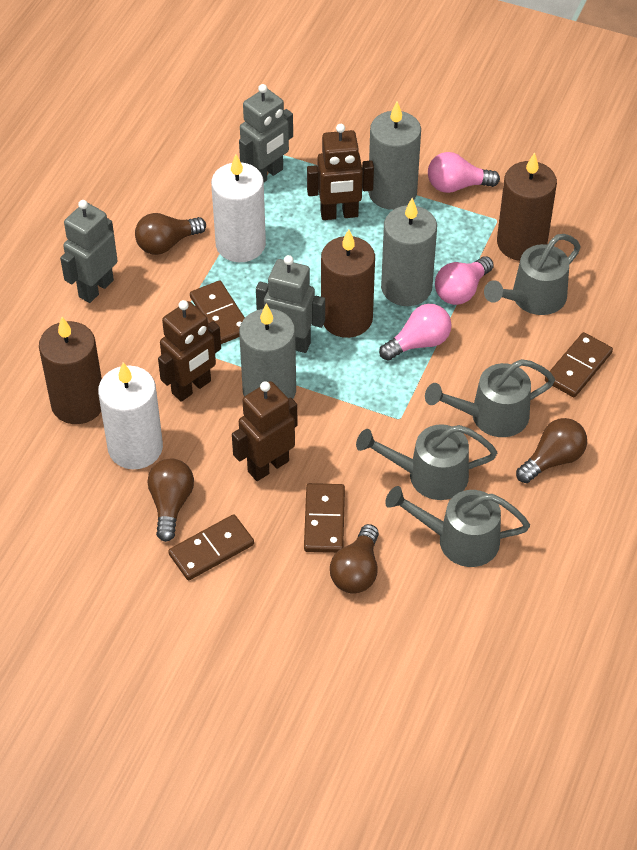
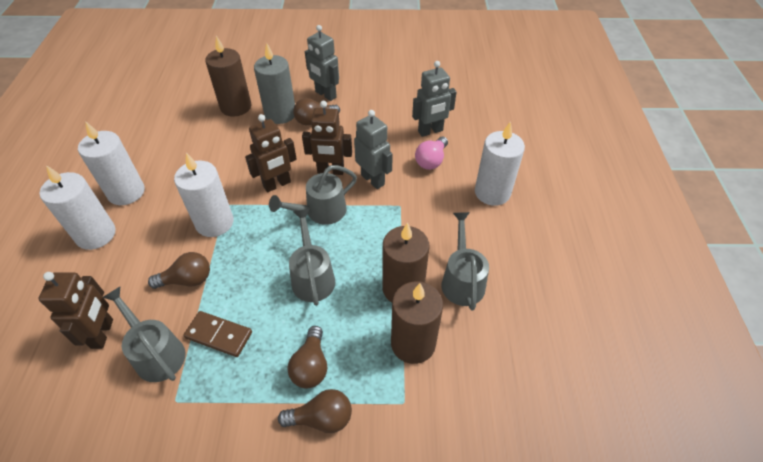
brown domino: 4 -> 1
grey candle: 3 -> 1
pink light bulb: 3 -> 1
white candle: 2 -> 4

